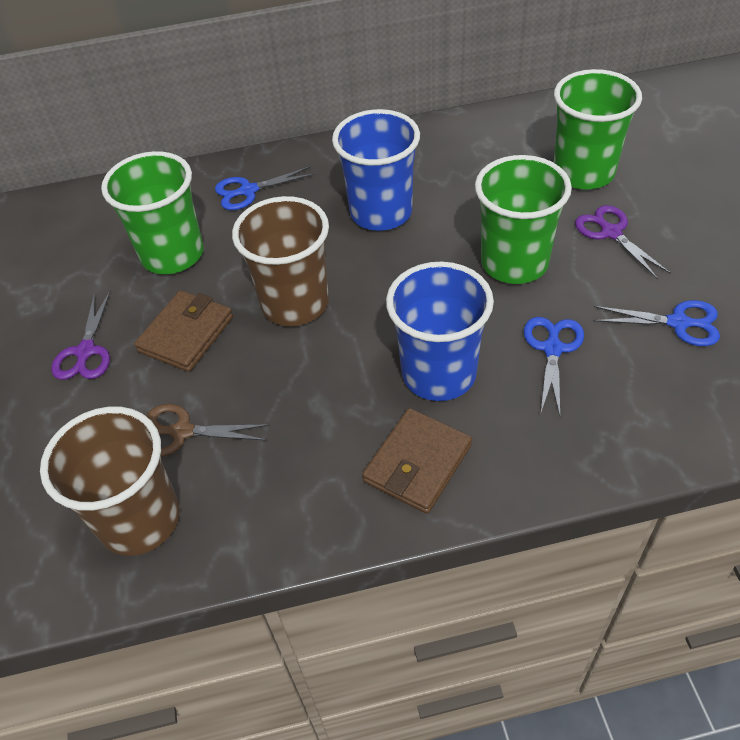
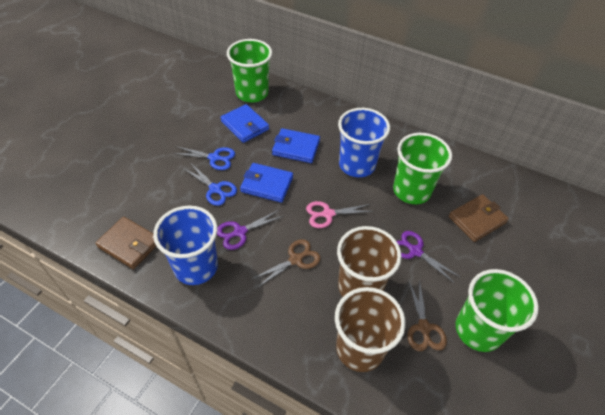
blue scissors: 3 -> 2
blue wallet: 0 -> 3
brown scissors: 1 -> 2
pink scissors: 0 -> 1

